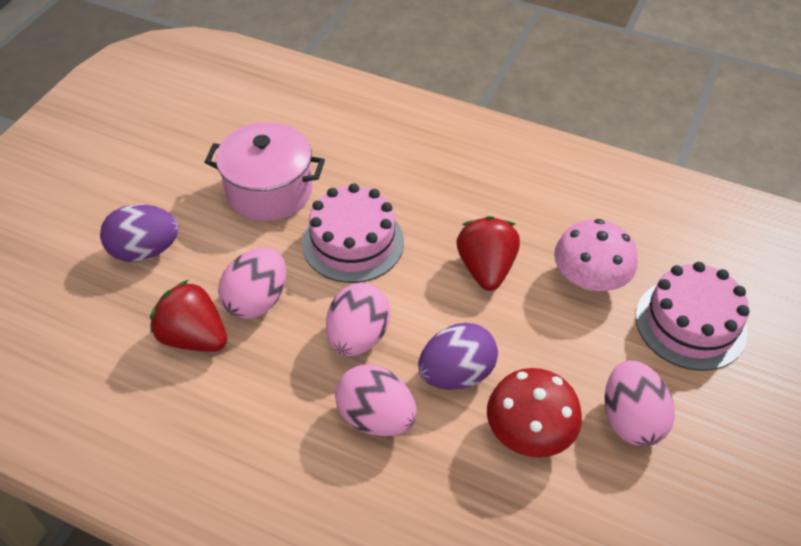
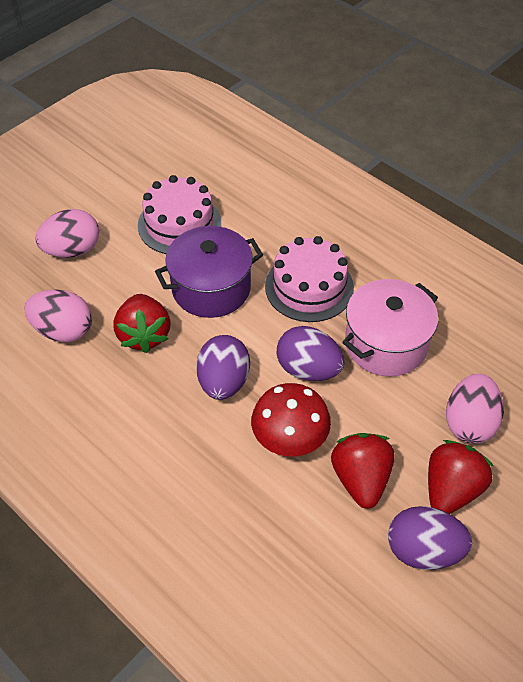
pink egg: 4 -> 3
pink mushroom: 1 -> 0
purple egg: 2 -> 3
purple pot: 0 -> 1
red strawberry: 2 -> 3

